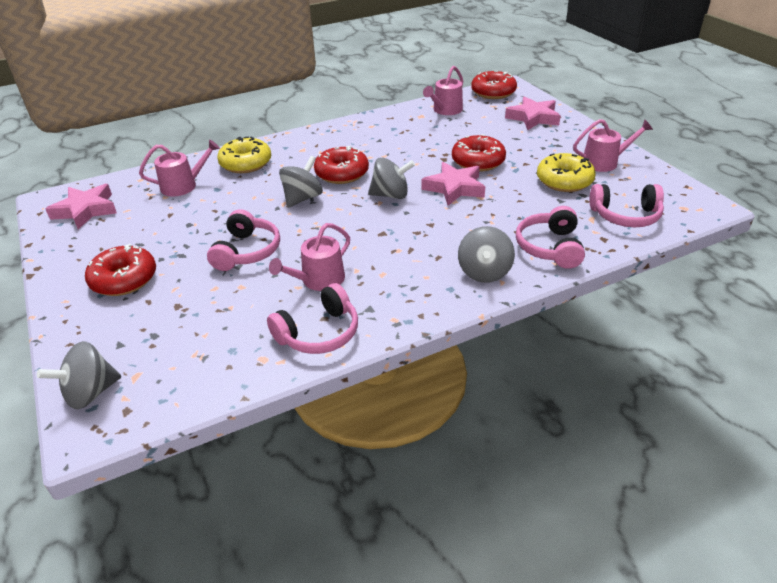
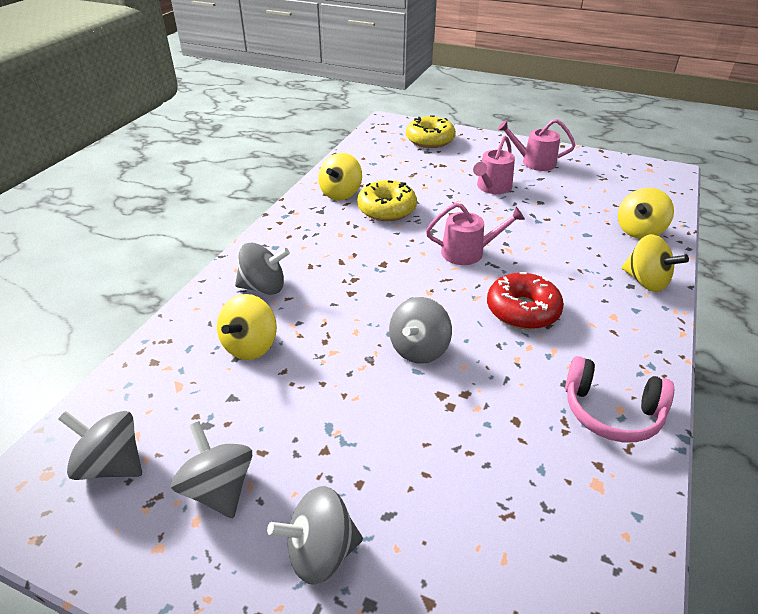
grey spinning top: 4 -> 5
pink headphones: 4 -> 1
pink star: 3 -> 0
pink watering can: 4 -> 3
red donut: 4 -> 1
yellow spinning top: 0 -> 4

